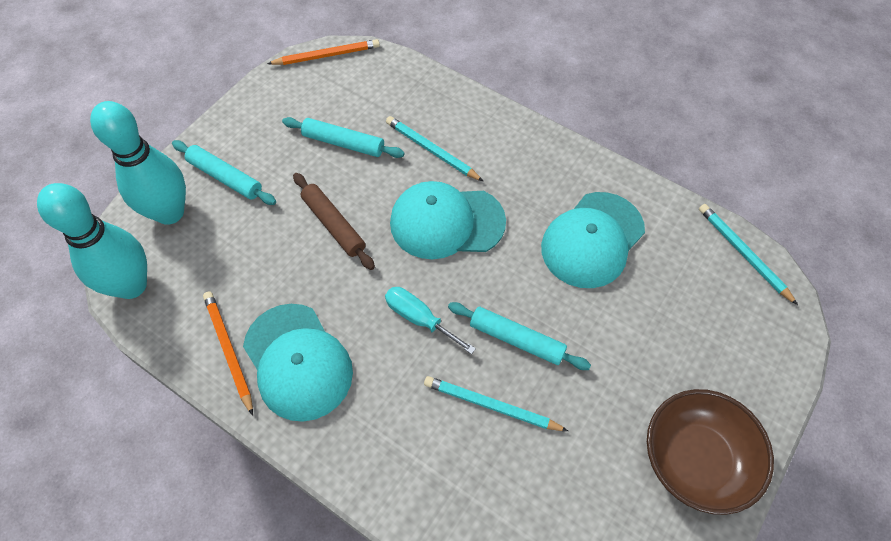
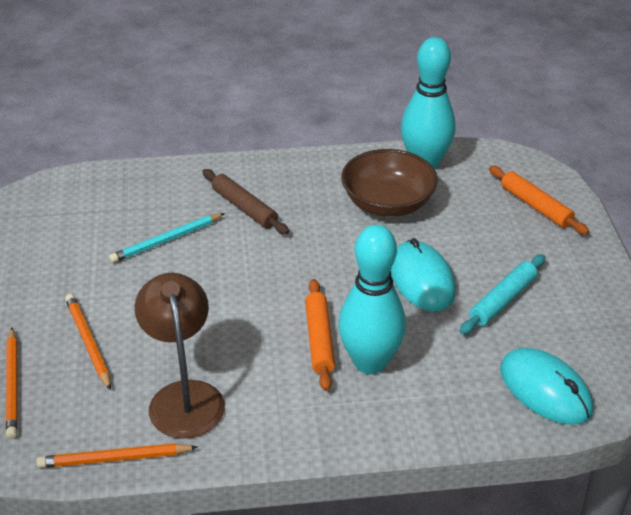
brown lamp: 0 -> 1
orange pencil: 2 -> 3
orange rolling pin: 0 -> 2
turquoise cap: 3 -> 0
turquoise mouse: 0 -> 2
turquoise pencil: 3 -> 1
turquoise rolling pin: 3 -> 1
turquoise screwdriver: 1 -> 0

